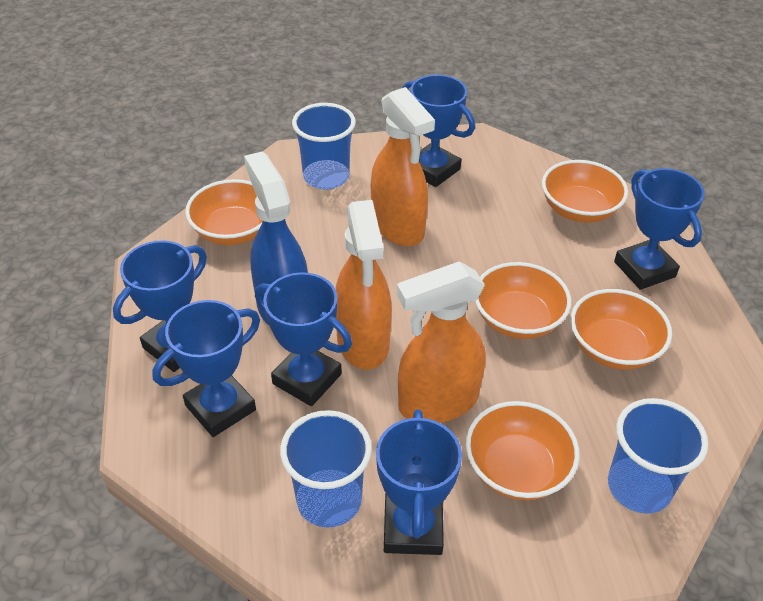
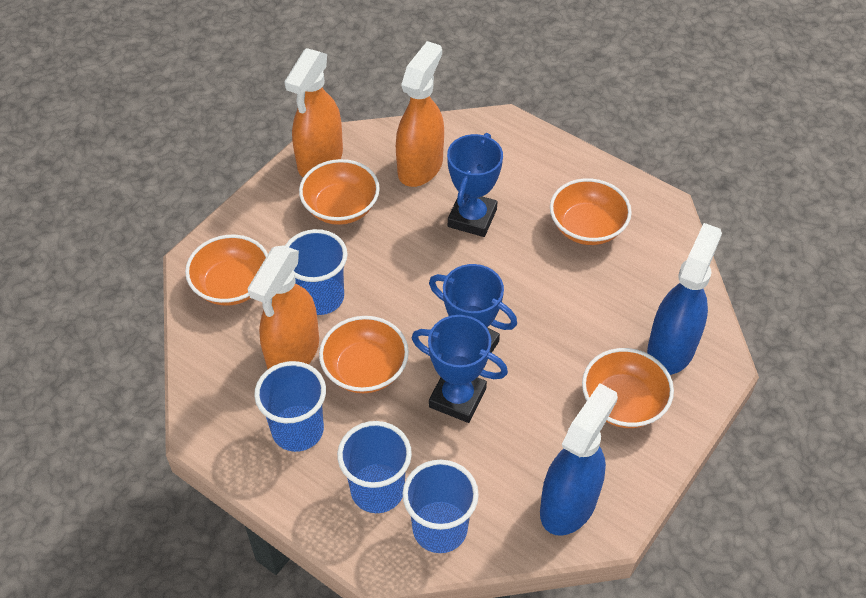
blue cup: 3 -> 4
blue spray bottle: 1 -> 2
blue trophy: 6 -> 3

